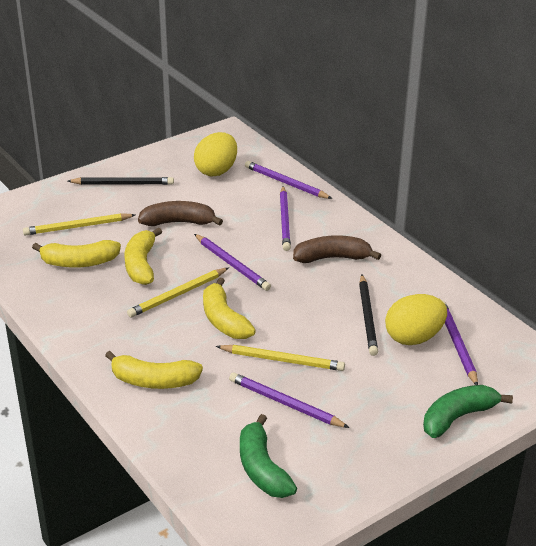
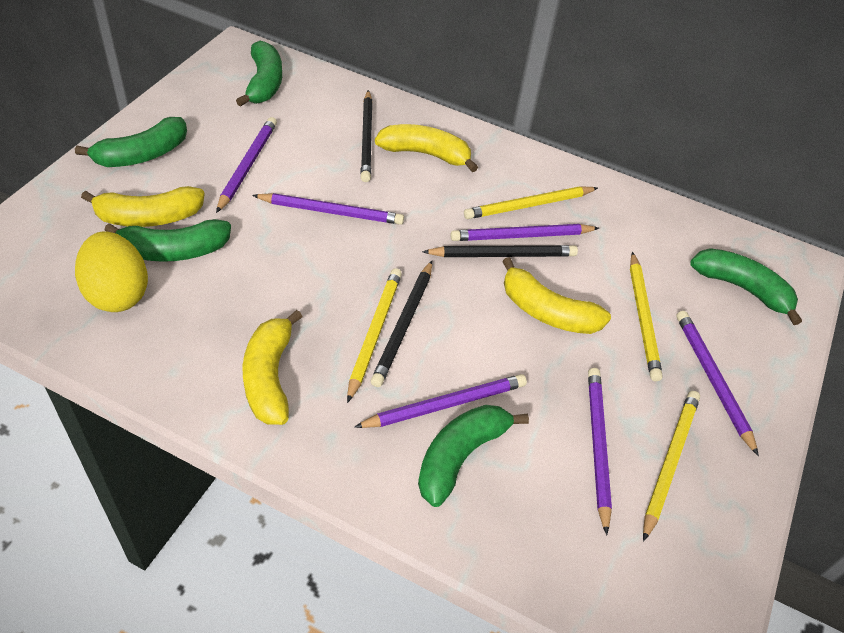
black pencil: 2 -> 3
brown banana: 2 -> 0
green banana: 2 -> 5
purple pencil: 5 -> 6
yellow egg: 2 -> 1
yellow pencil: 3 -> 4

